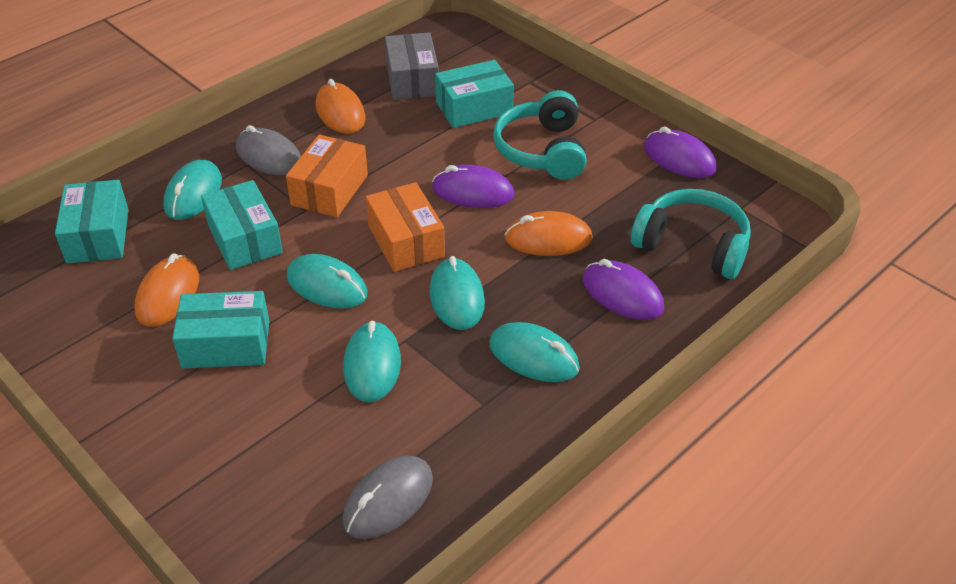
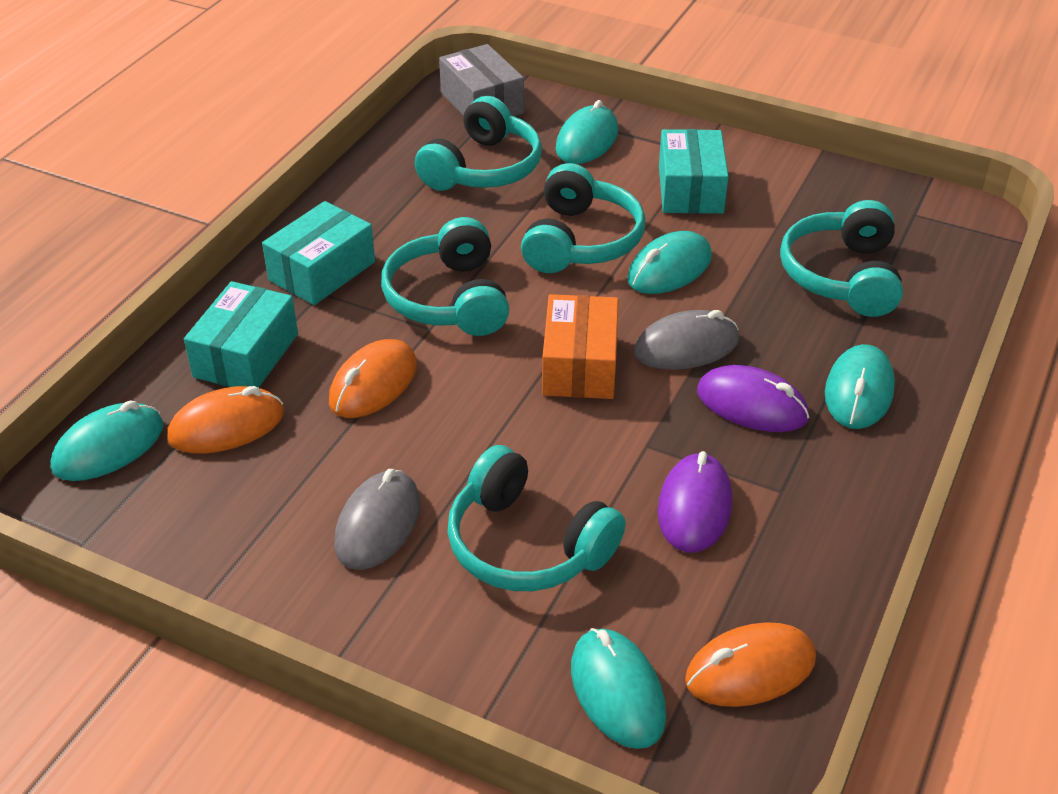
orange box: 2 -> 1
purple mouse: 3 -> 2
turquoise box: 4 -> 3
turquoise headphones: 2 -> 5

